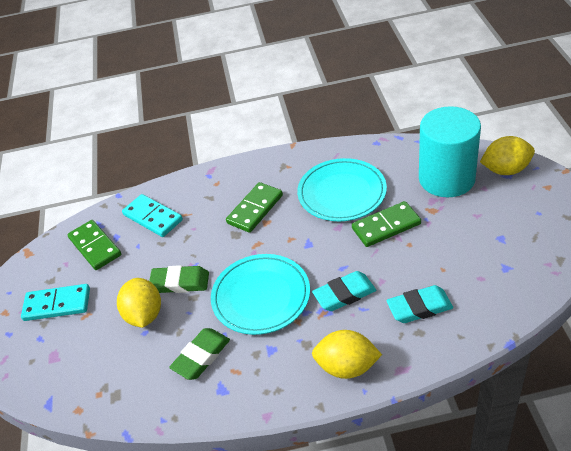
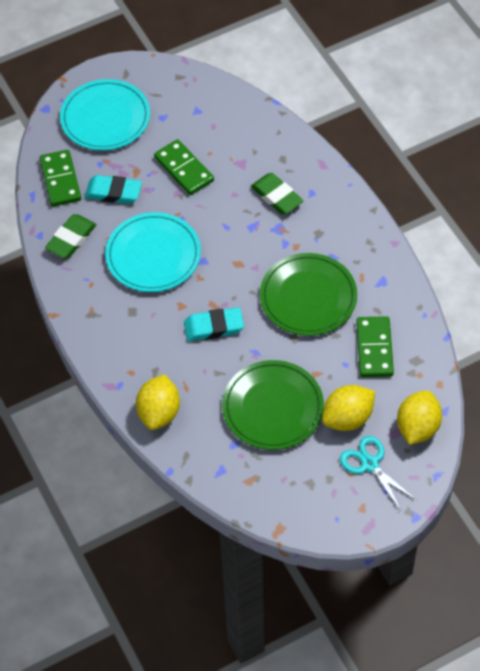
green plate: 0 -> 2
turquoise cylinder: 1 -> 0
turquoise domino: 2 -> 0
turquoise scissors: 0 -> 1

